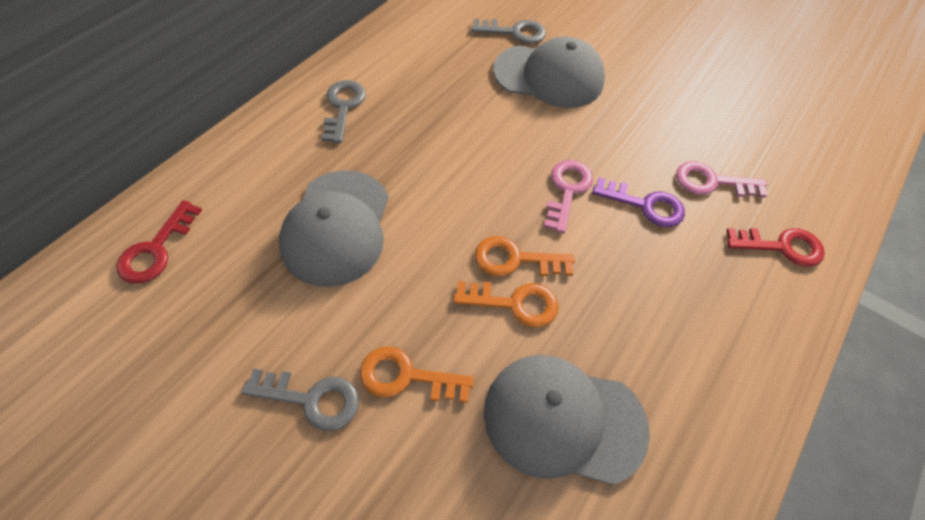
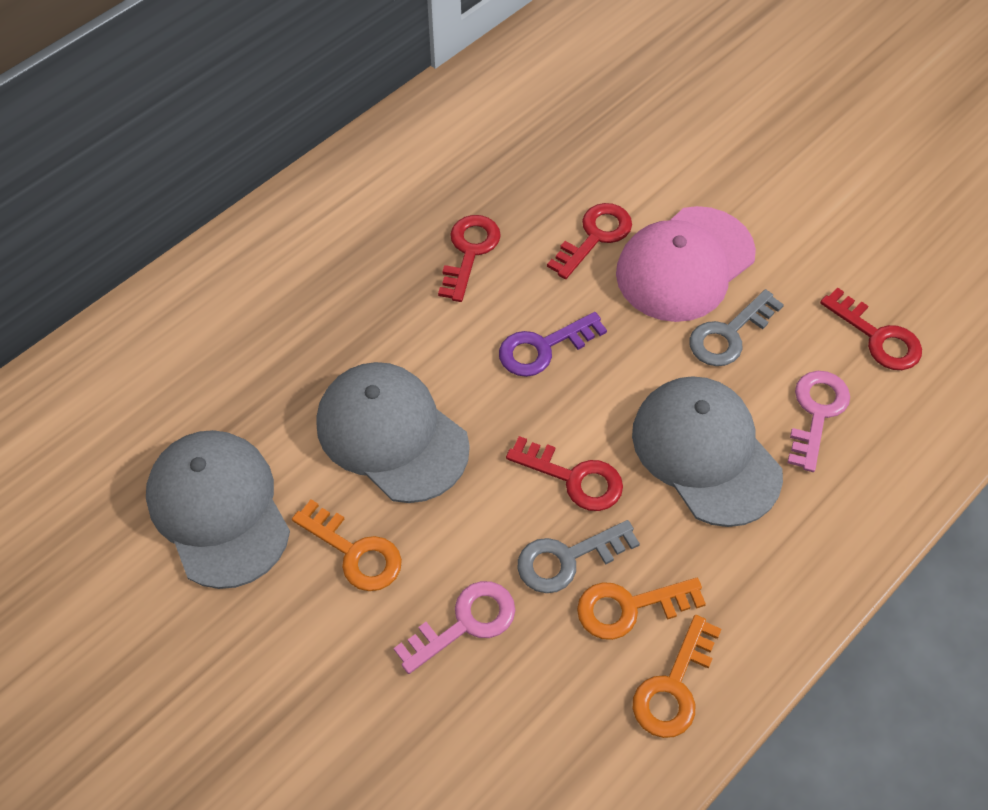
grey key: 3 -> 2
pink cap: 0 -> 1
red key: 2 -> 4

